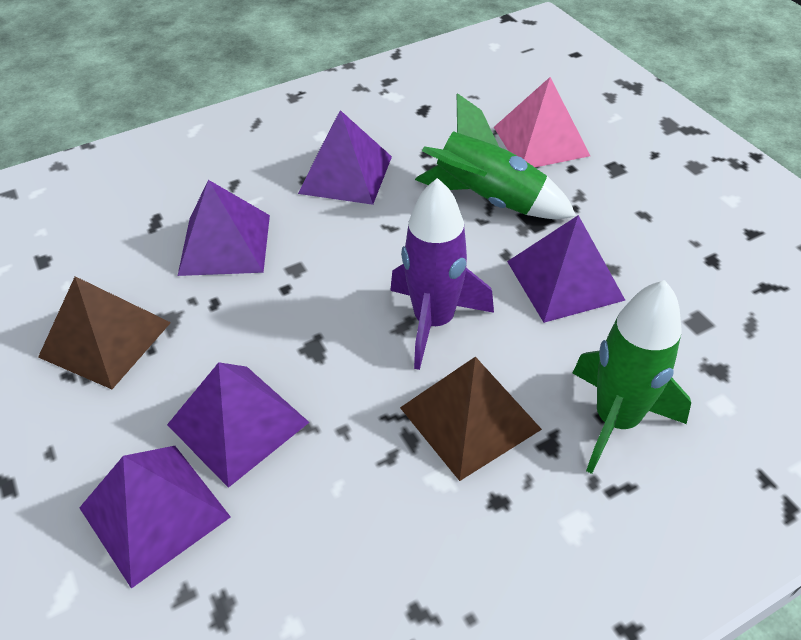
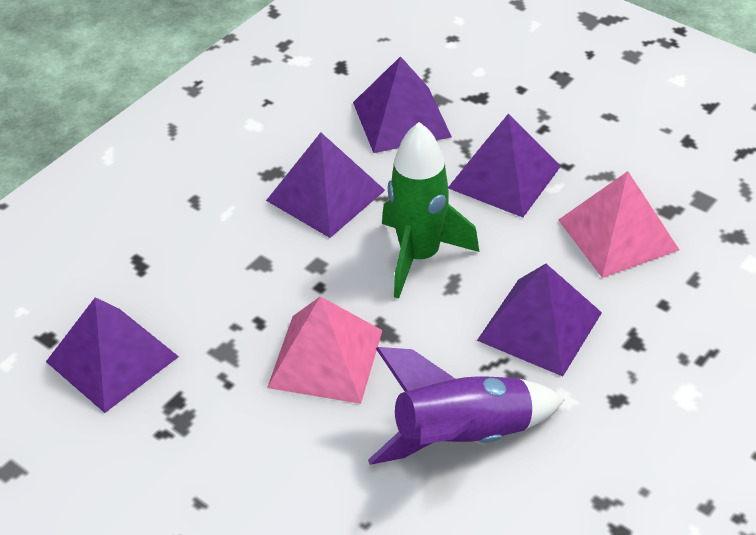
brown pyramid: 2 -> 0
green rocket: 2 -> 1
pink pyramid: 1 -> 2

